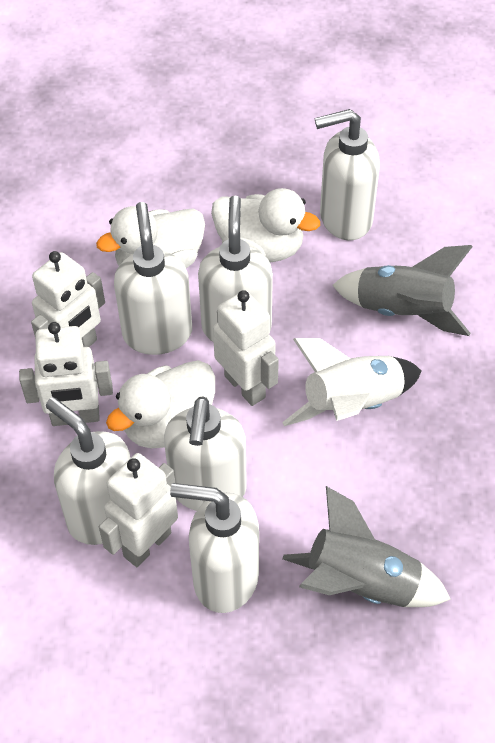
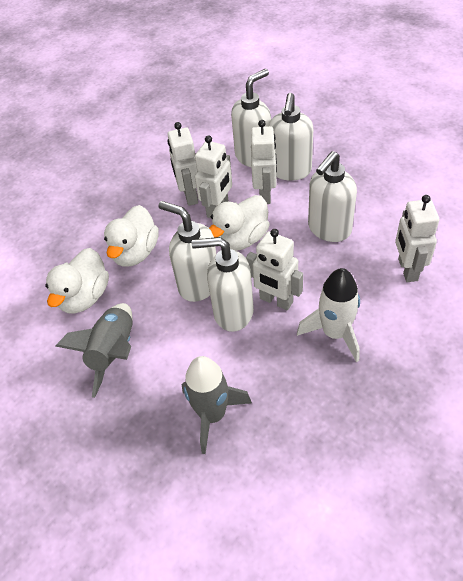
white robot: 4 -> 5
white soap dispenser: 6 -> 5

